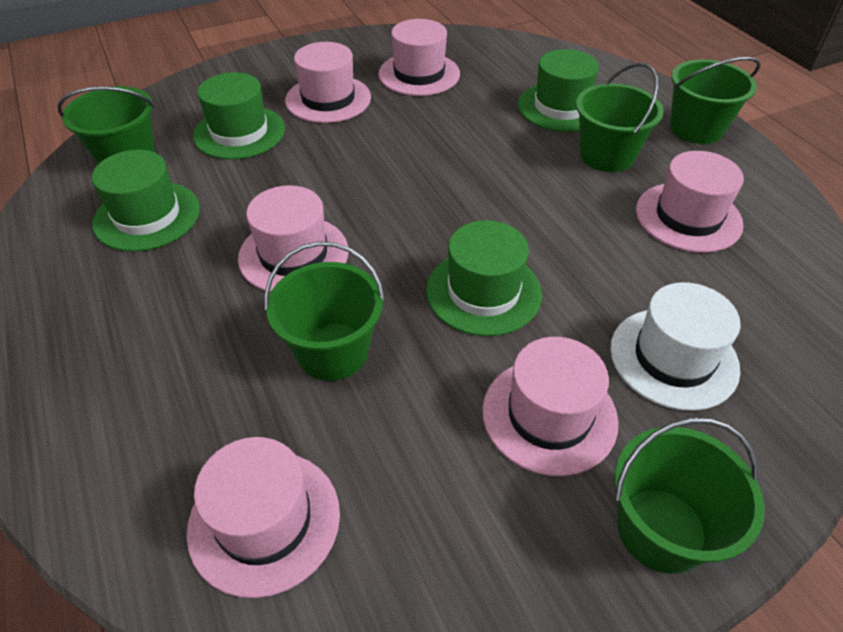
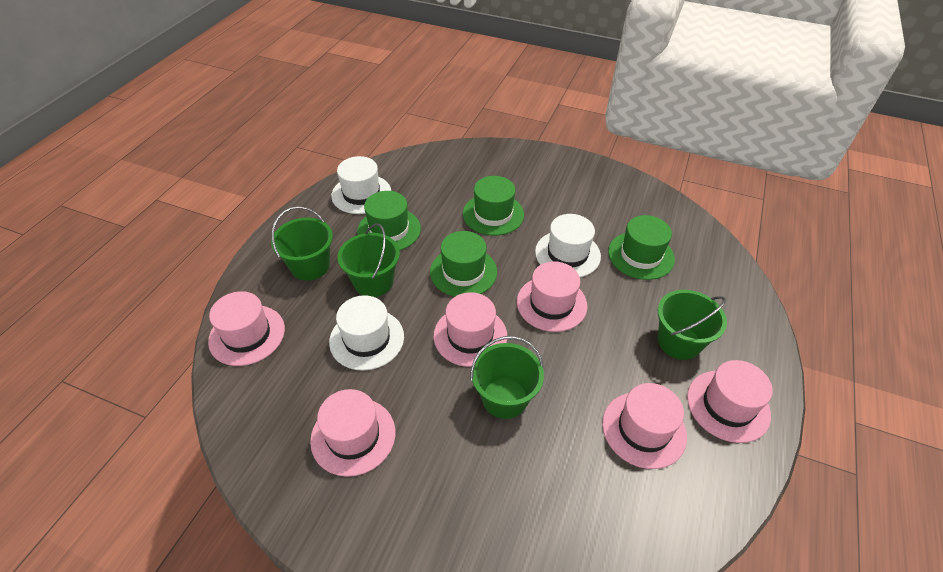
green bucket: 5 -> 4
white hat: 1 -> 3

